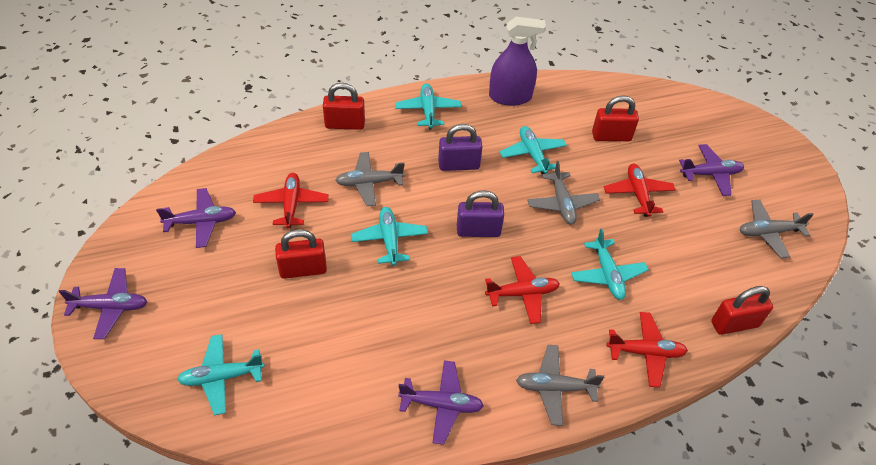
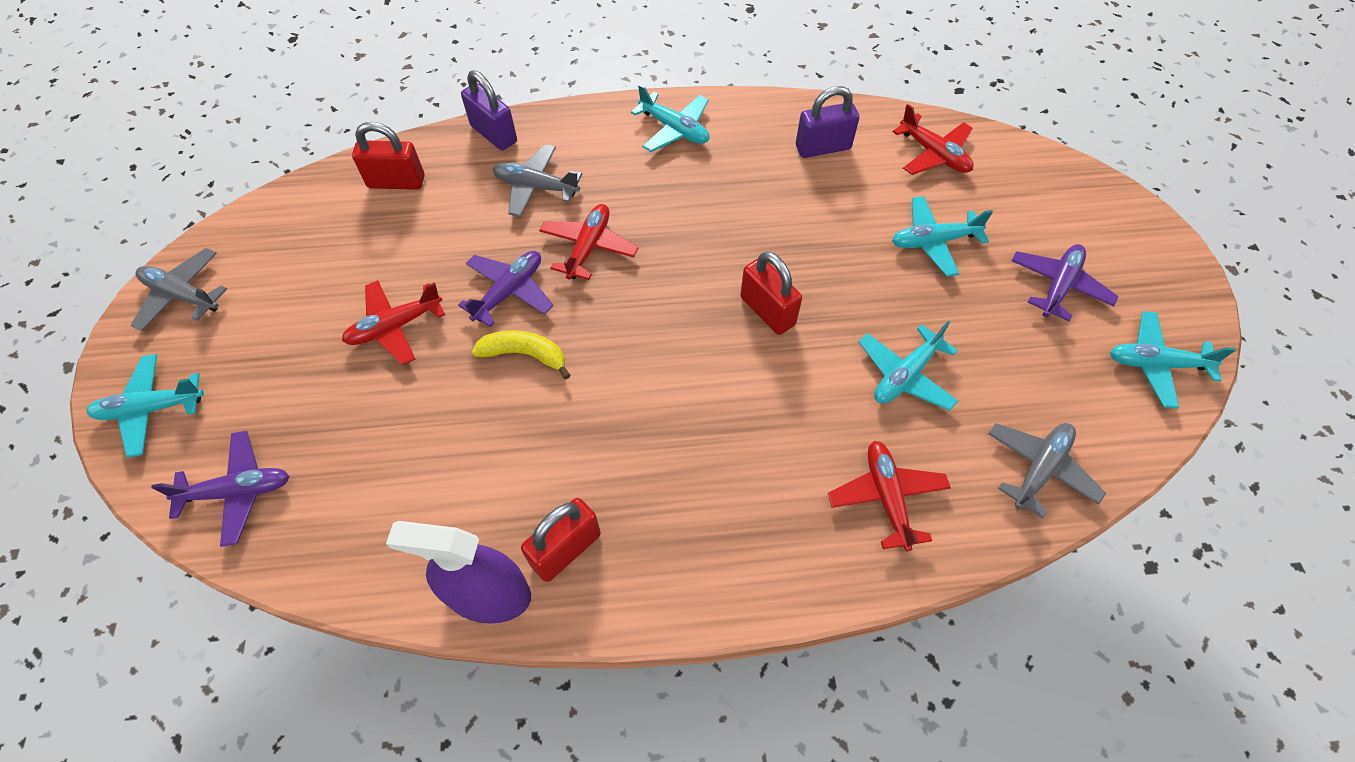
grey plane: 4 -> 3
purple plane: 4 -> 3
red padlock: 4 -> 3
yellow banana: 0 -> 1

